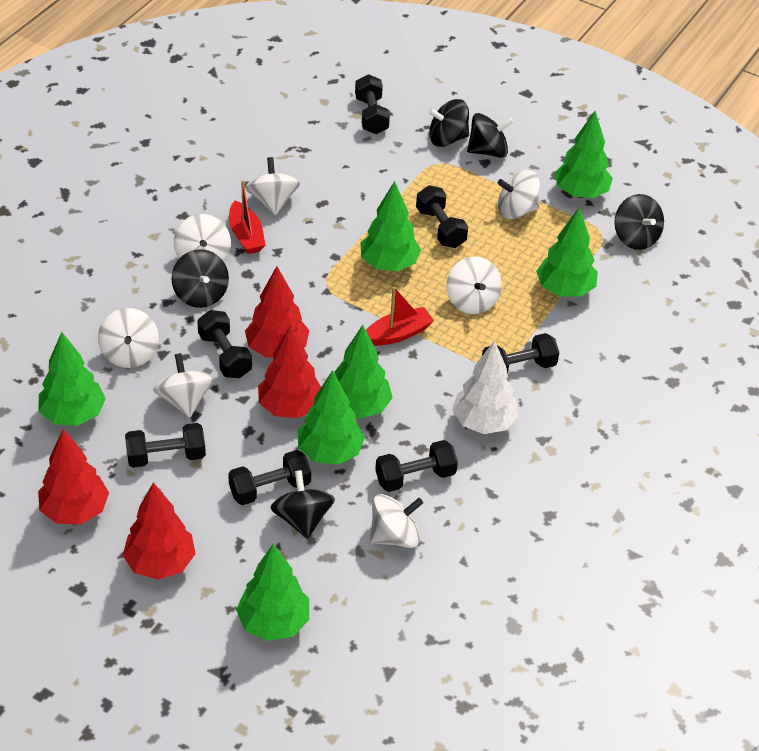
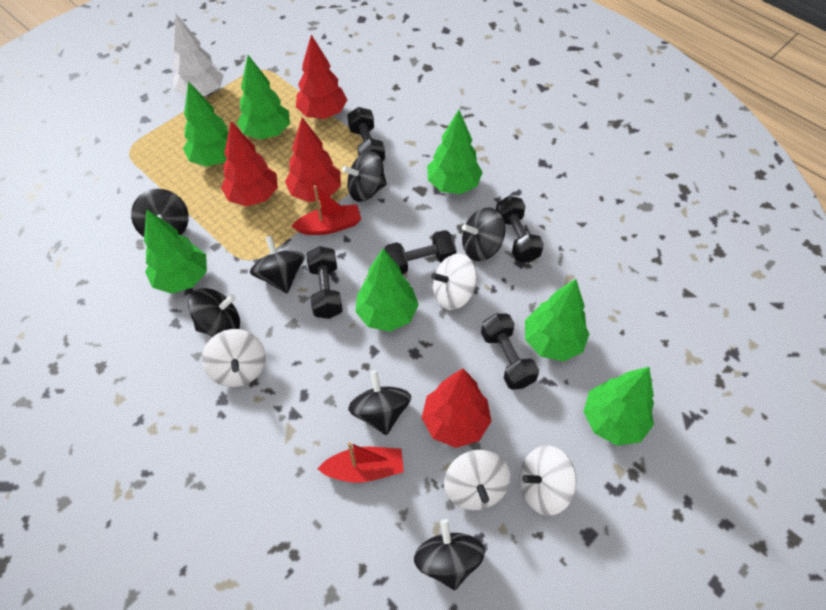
black dumbbell: 7 -> 5
black spinning top: 5 -> 7
white spinning top: 7 -> 4

